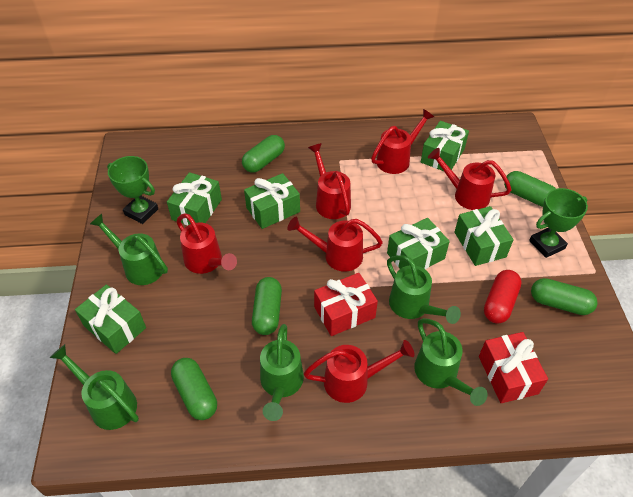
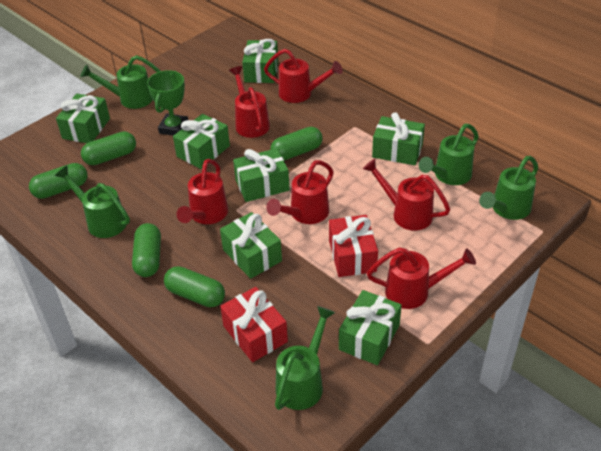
green gift: 6 -> 7
green trophy: 2 -> 1
red capsule: 1 -> 0

